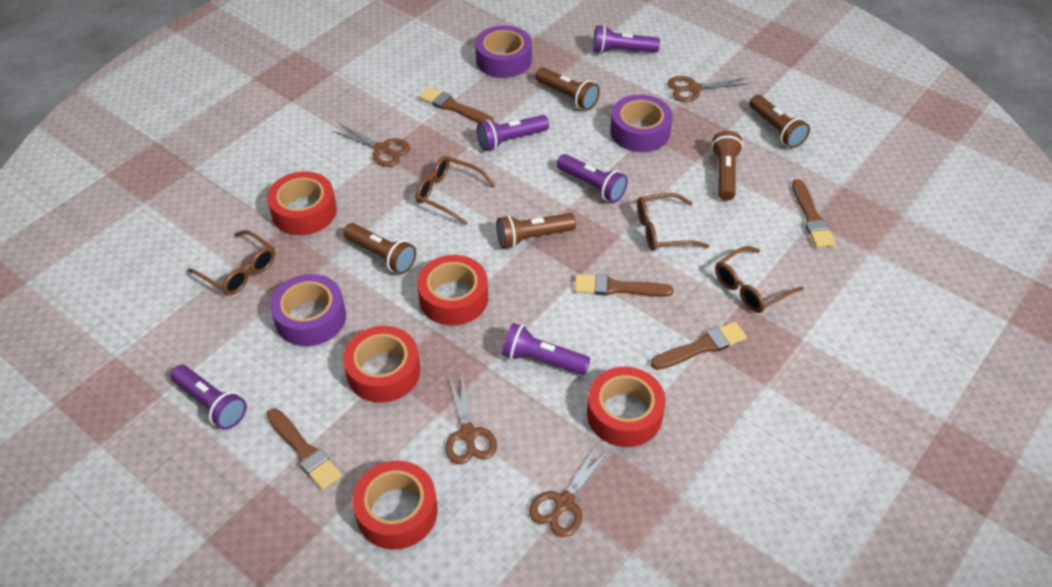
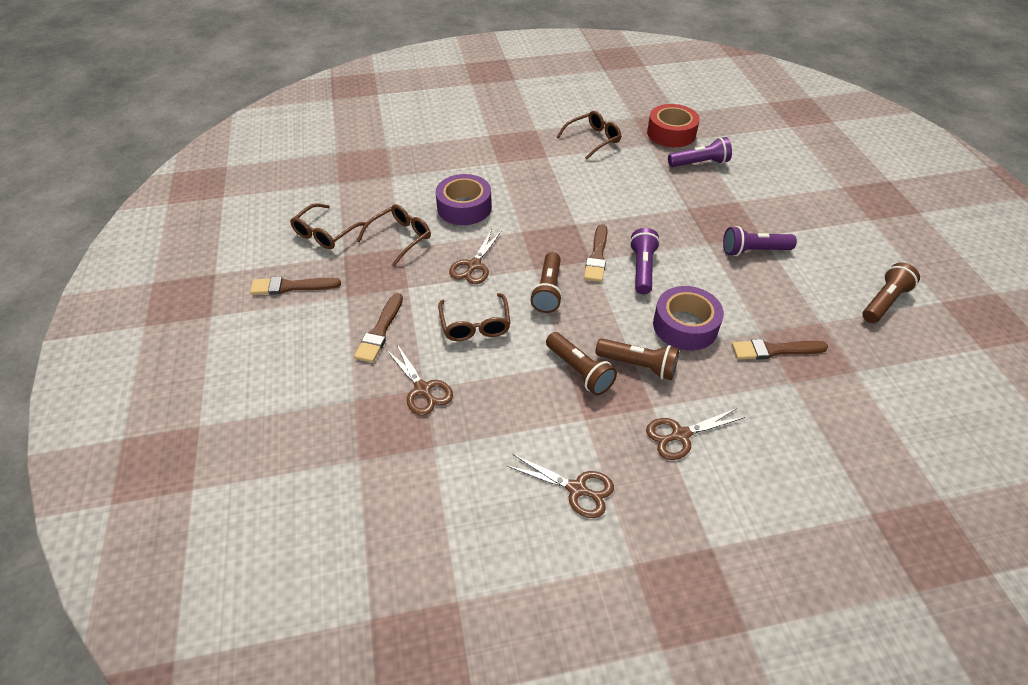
brown brush: 5 -> 4
brown flashlight: 5 -> 4
purple flashlight: 5 -> 3
purple tape: 3 -> 2
red tape: 5 -> 1

